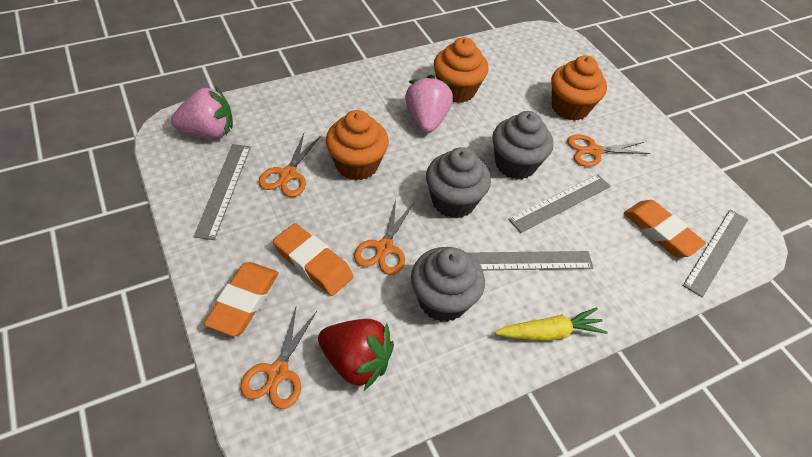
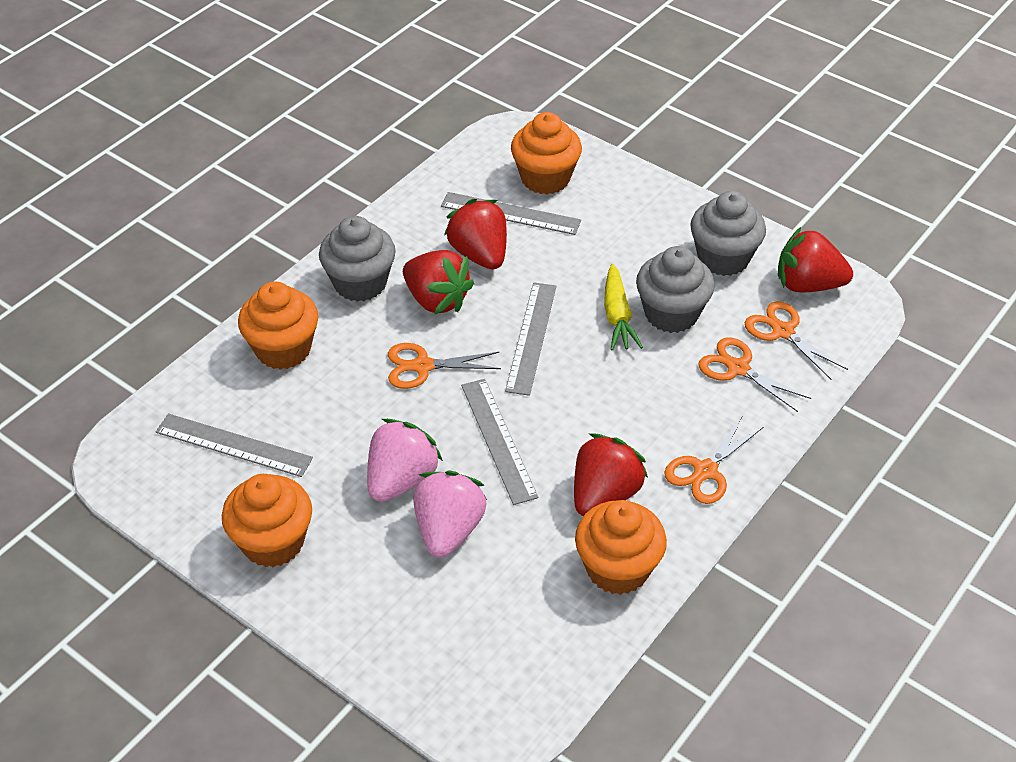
orange cupcake: 3 -> 4
orange eraser: 3 -> 0
red strawberry: 1 -> 4

